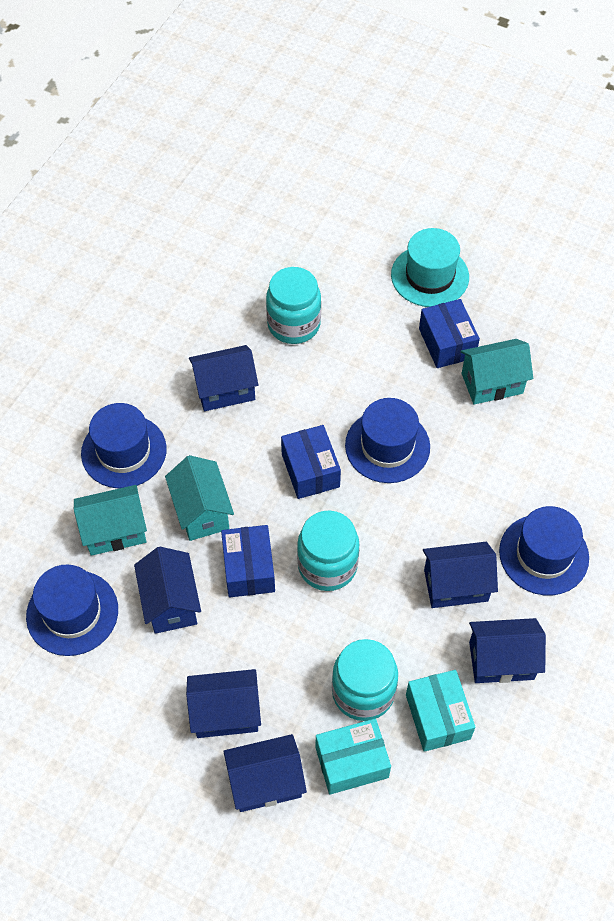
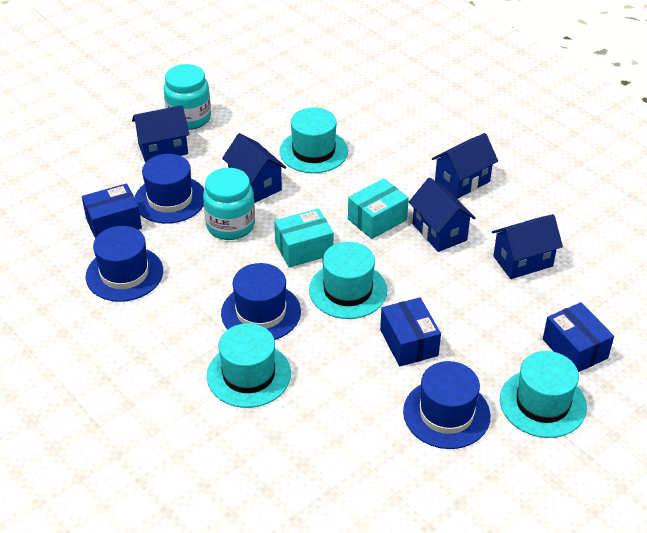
blue house: 6 -> 5
turquoise hat: 1 -> 4
turquoise house: 3 -> 0
turquoise jar: 3 -> 2

